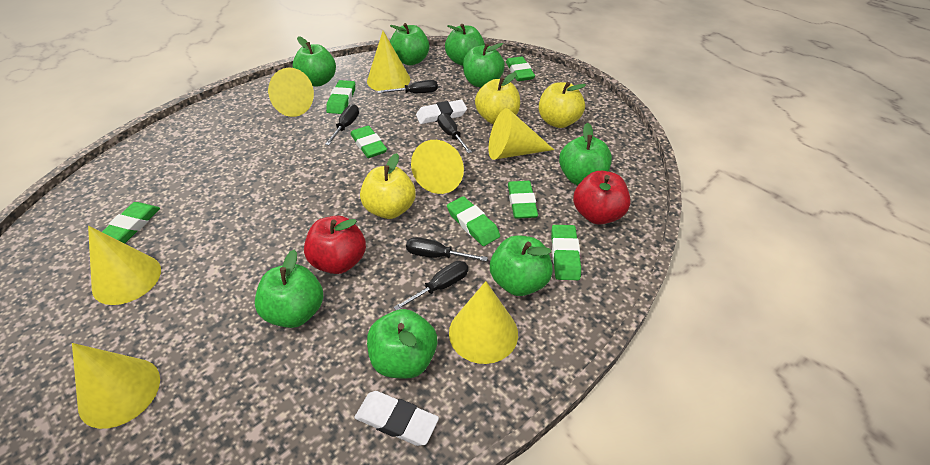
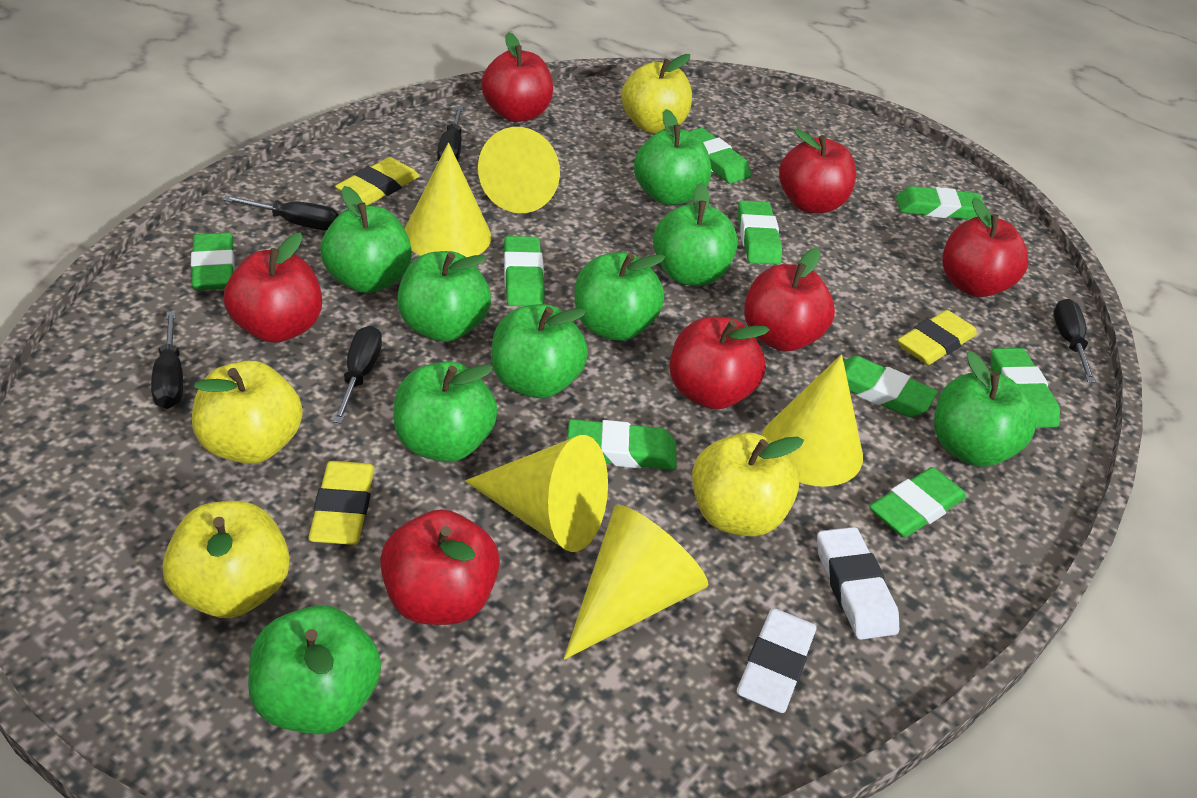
green apple: 8 -> 9
green eraser: 7 -> 9
red apple: 2 -> 7
yellow apple: 3 -> 4
yellow cone: 7 -> 5
yellow eraser: 0 -> 3

